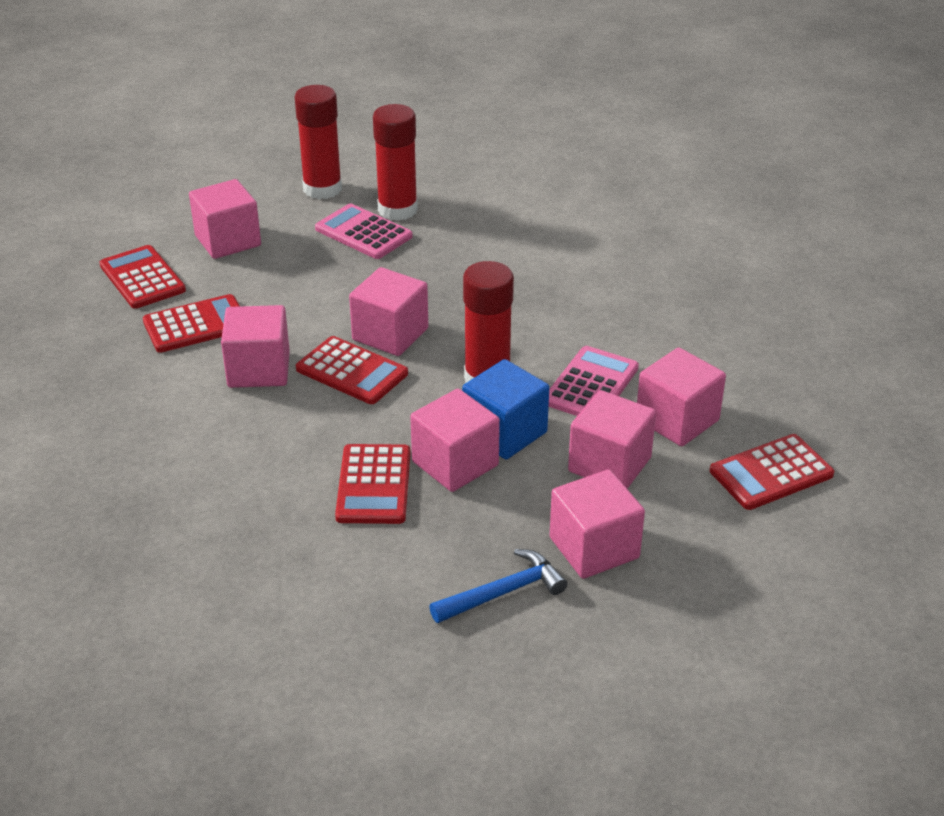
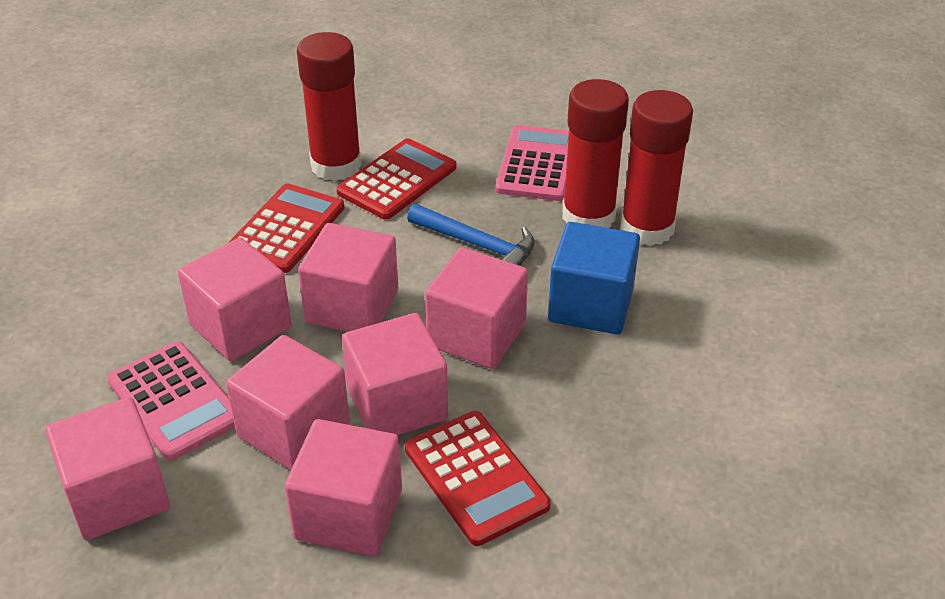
red calculator: 5 -> 3

